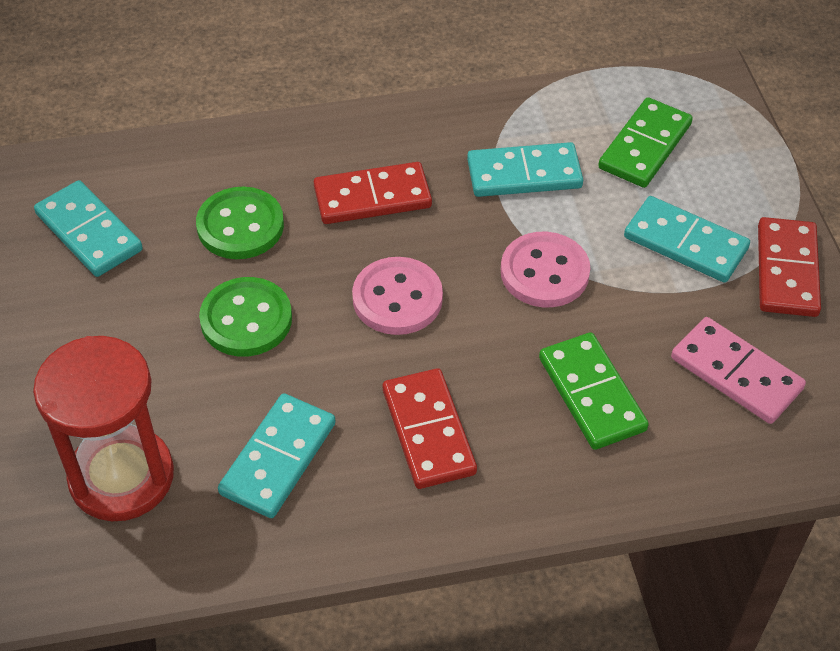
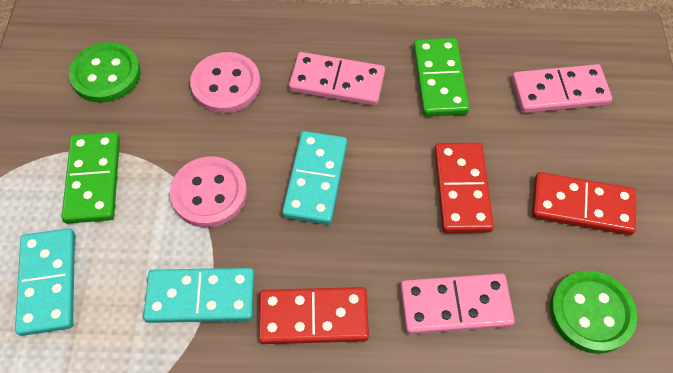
pink domino: 1 -> 3
red hourglass: 1 -> 0
turquoise domino: 4 -> 3

